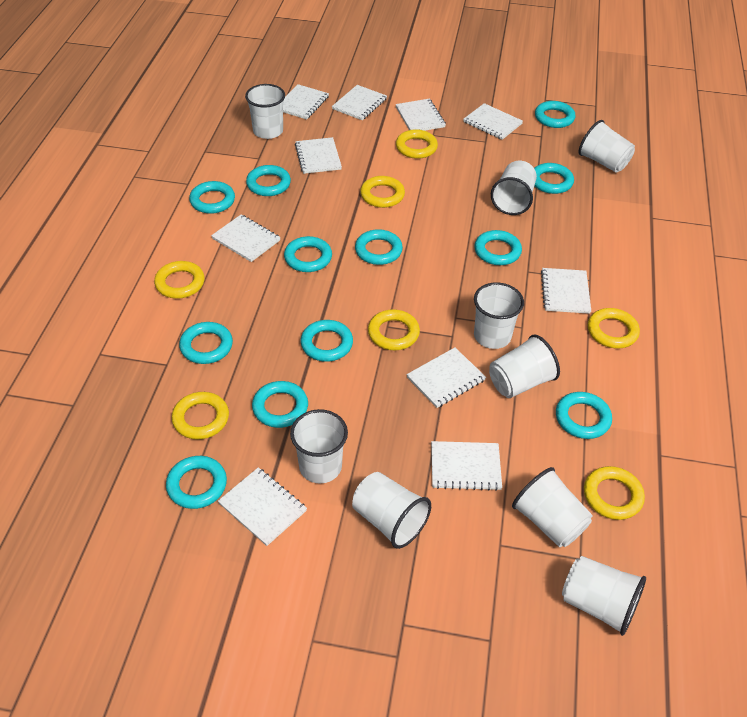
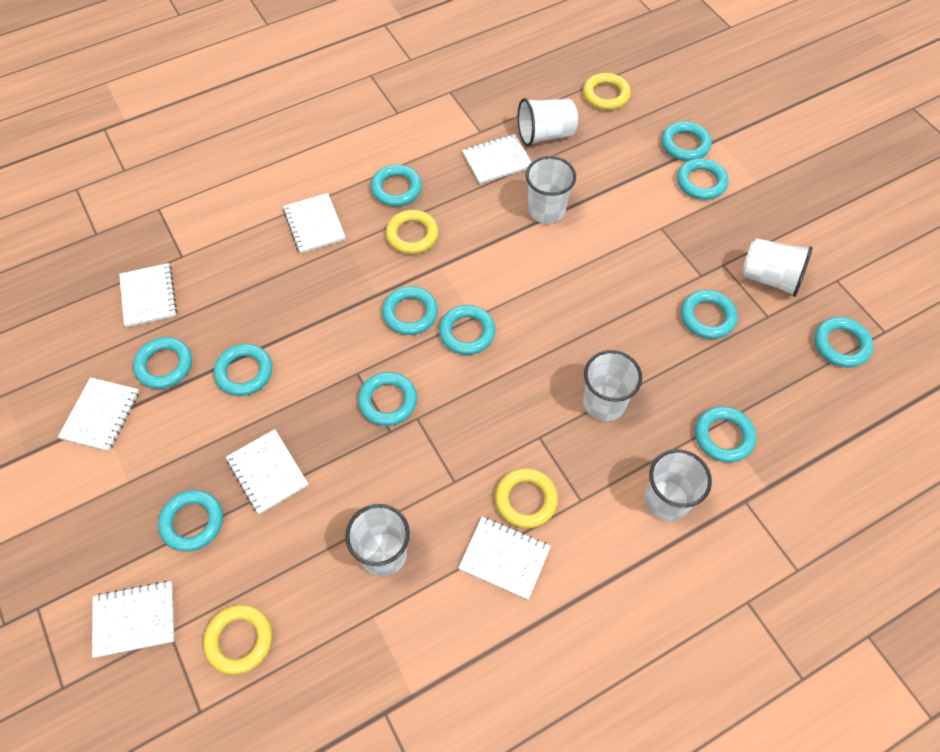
white cup: 9 -> 6
white notebook: 10 -> 7
yellow ring: 7 -> 4

